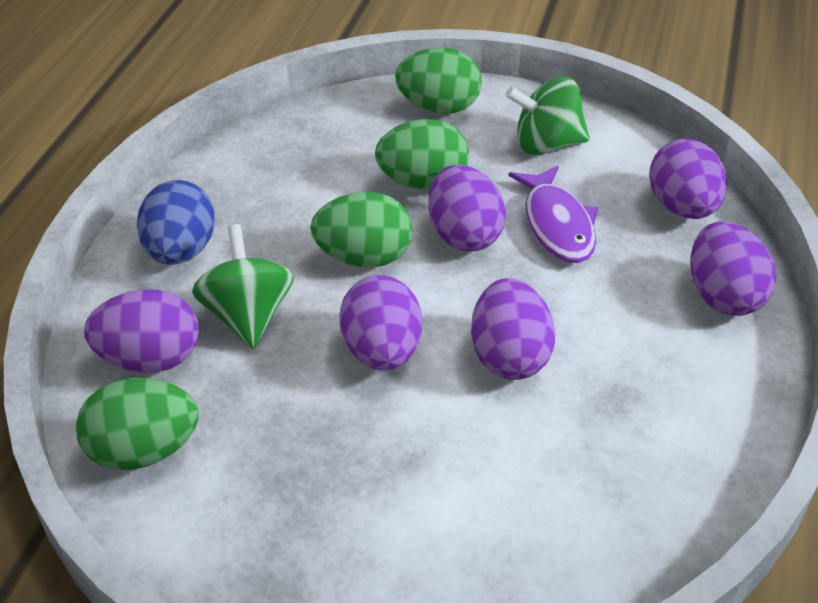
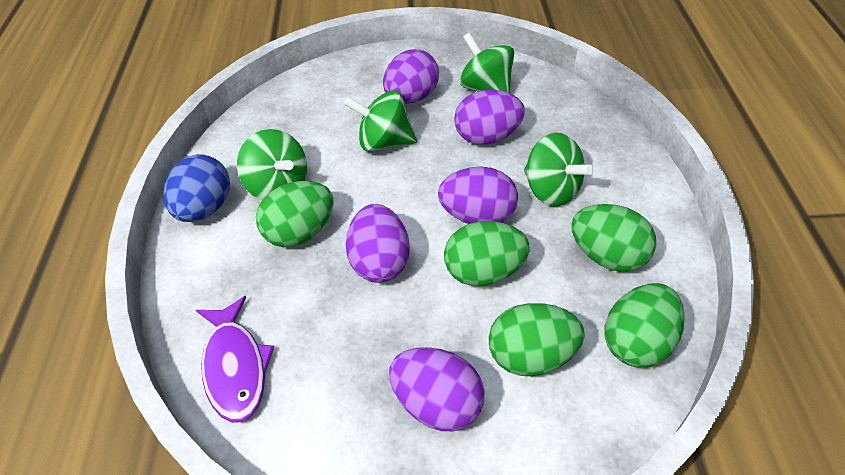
green egg: 4 -> 5
green spinning top: 2 -> 4
purple egg: 6 -> 5

